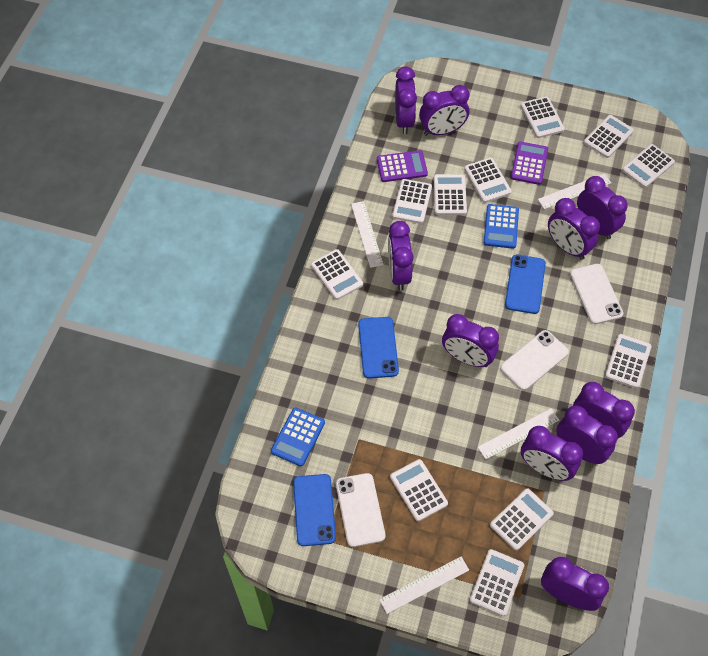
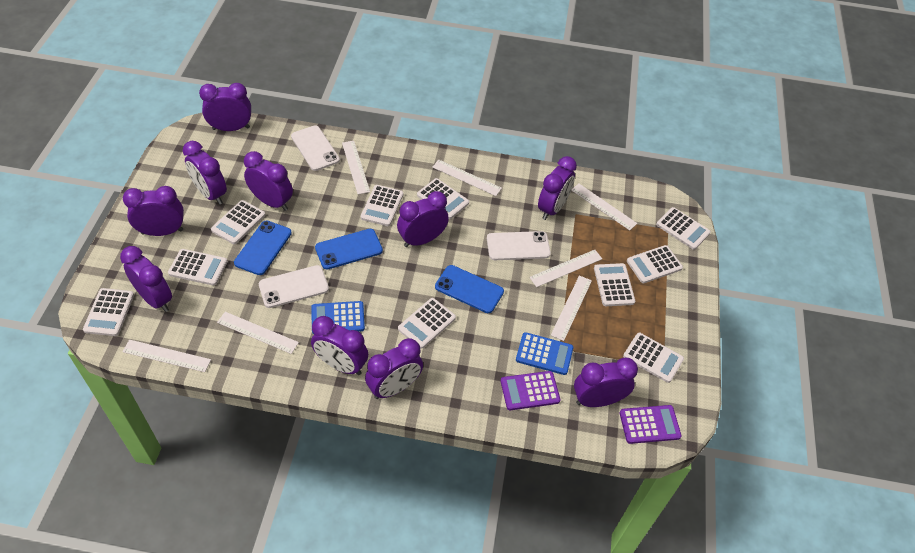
white calculator: 11 -> 10
white ruler: 4 -> 7

